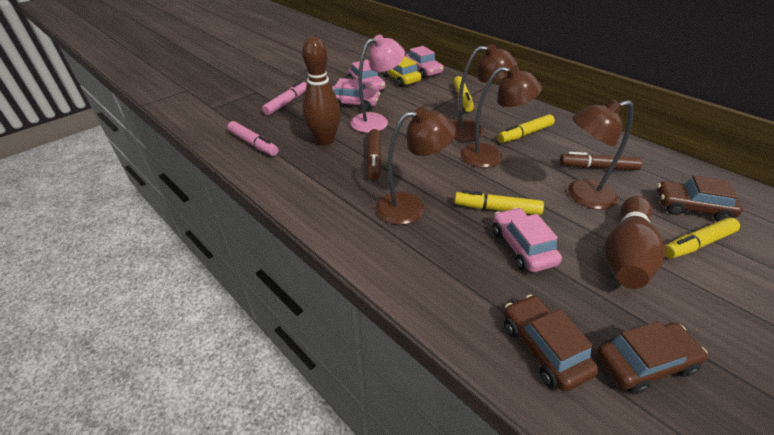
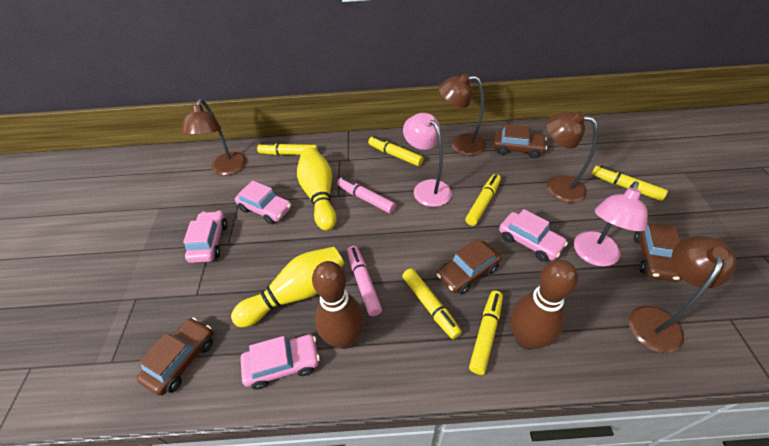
brown car: 3 -> 4
brown marker: 2 -> 0
pink lamp: 1 -> 2
yellow bowling pin: 0 -> 2
yellow car: 1 -> 0
yellow marker: 4 -> 6

